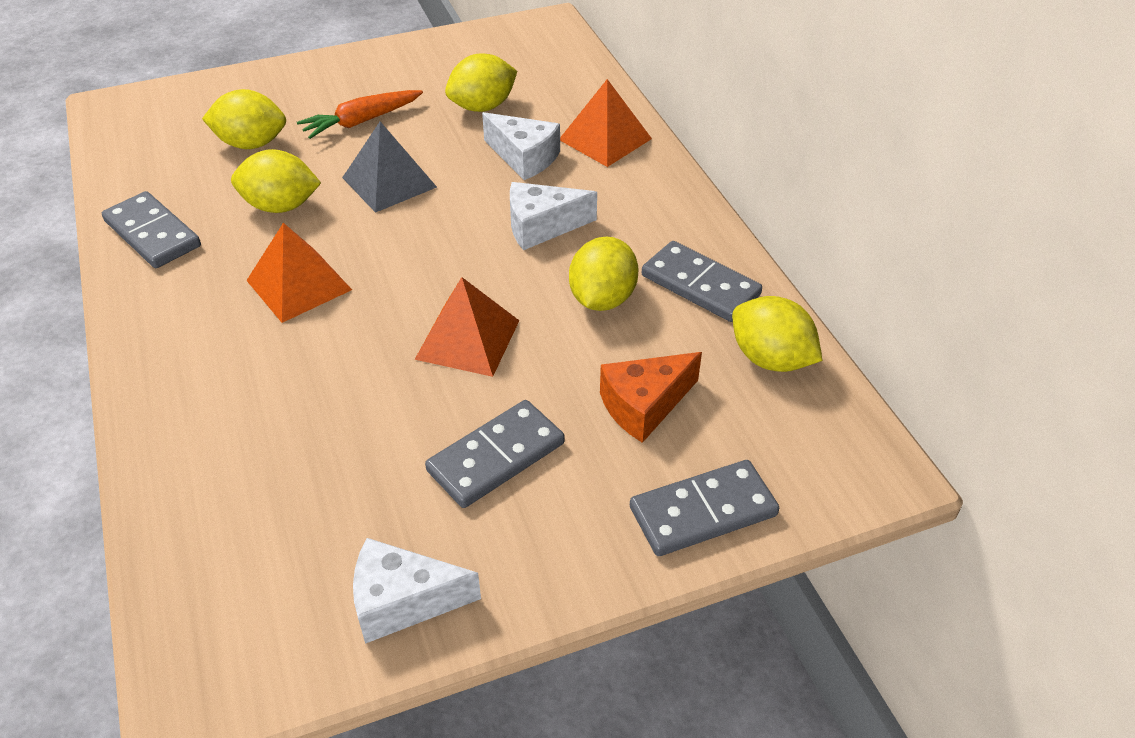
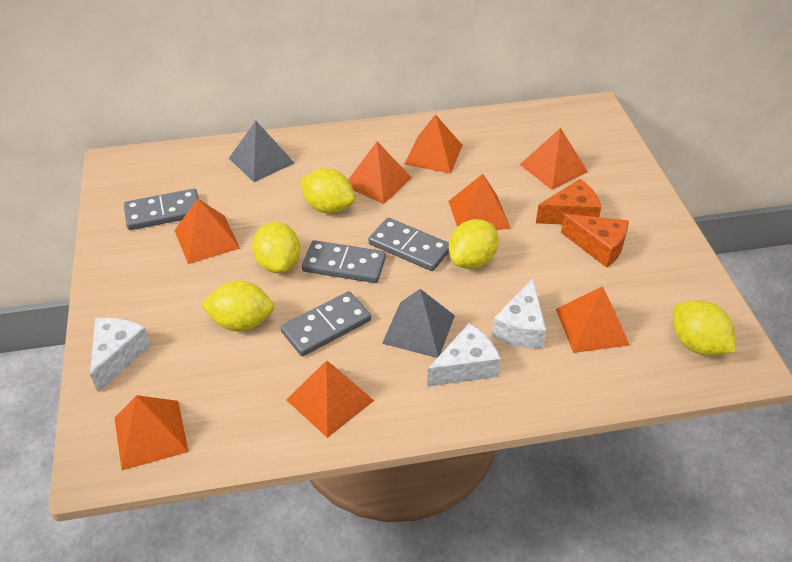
grey pyramid: 1 -> 2
orange carrot: 1 -> 0
orange cheese: 1 -> 2
orange pyramid: 3 -> 8

